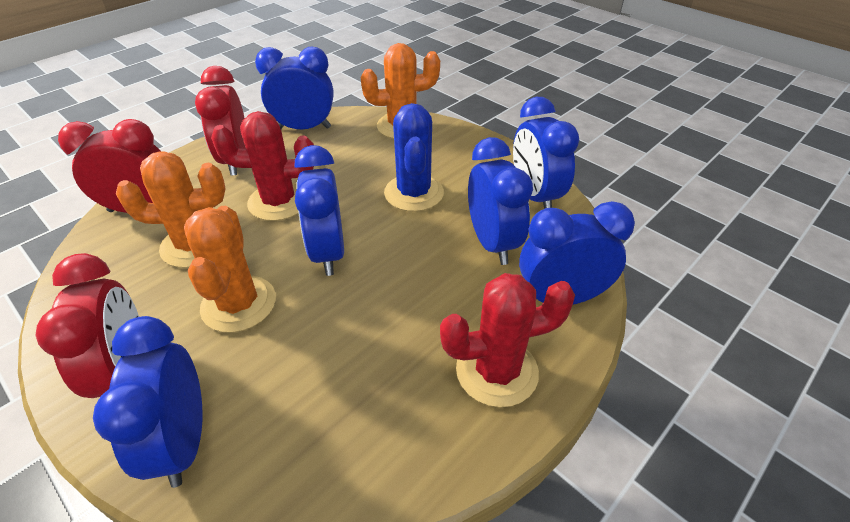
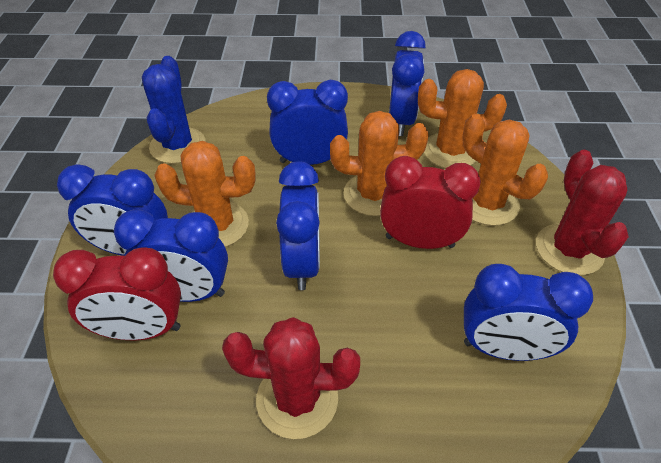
orange cactus: 3 -> 4
red clock: 3 -> 2

